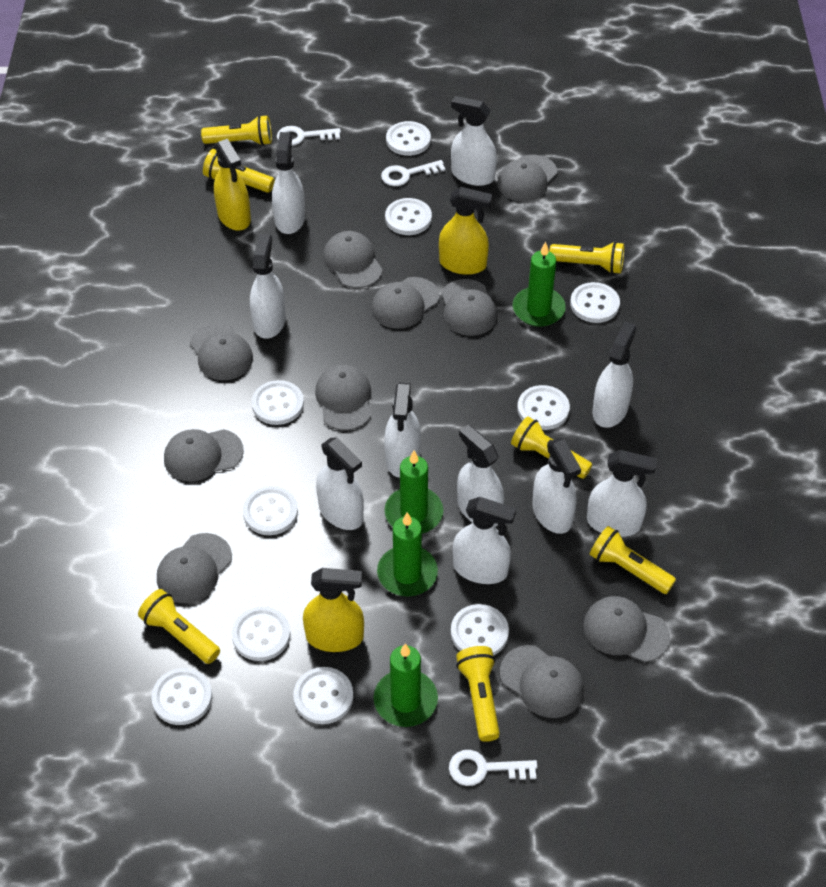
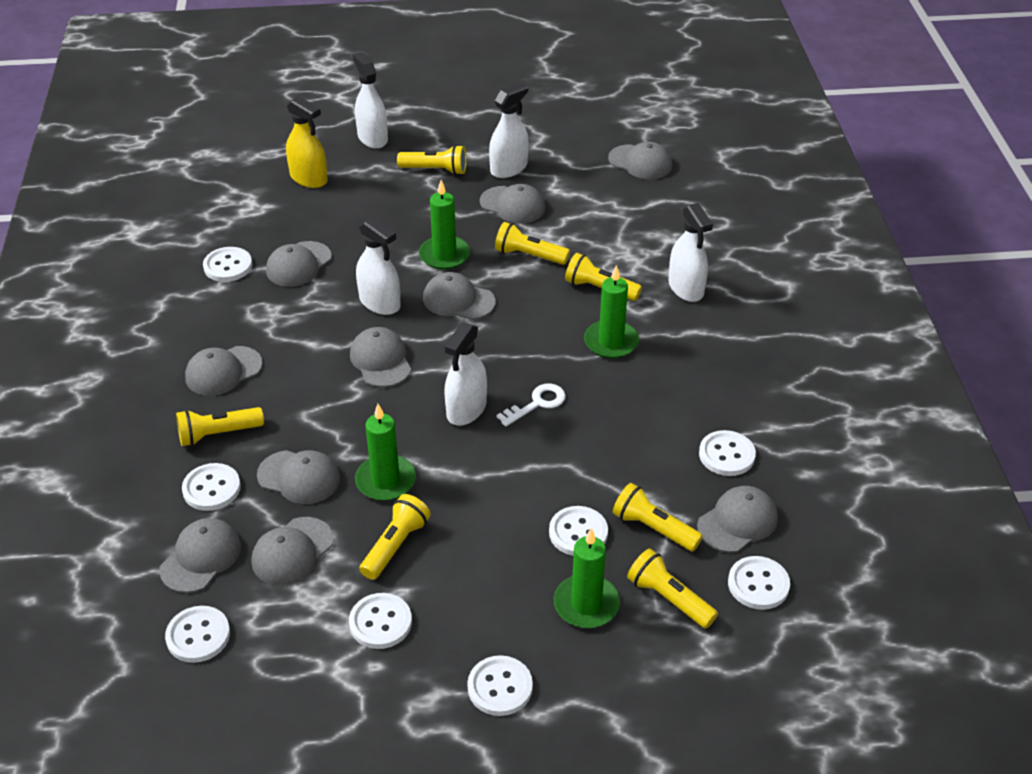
white button: 10 -> 8
white key: 3 -> 1
white spray bottle: 10 -> 5
yellow spray bottle: 3 -> 1

